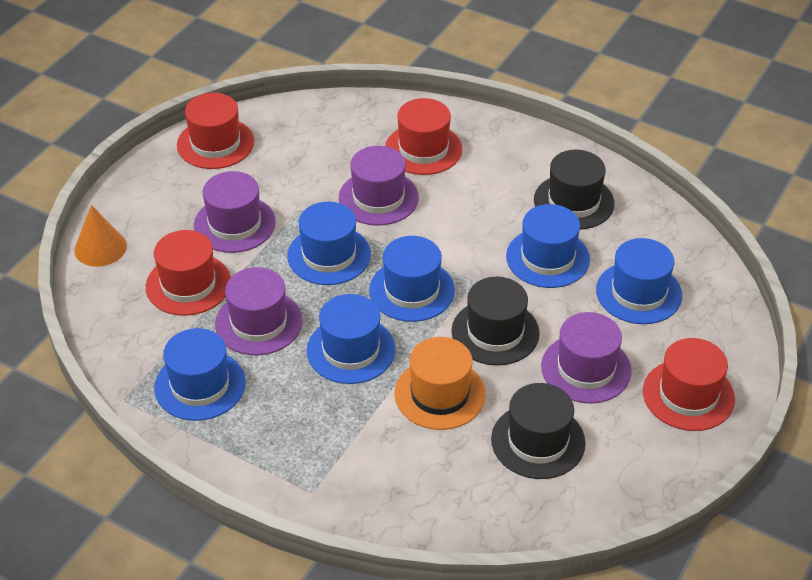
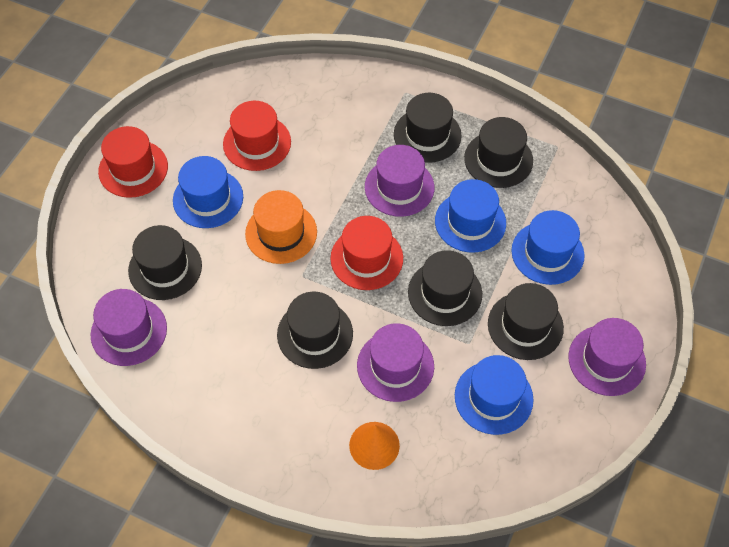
black hat: 3 -> 6
blue hat: 6 -> 4
red hat: 4 -> 3

